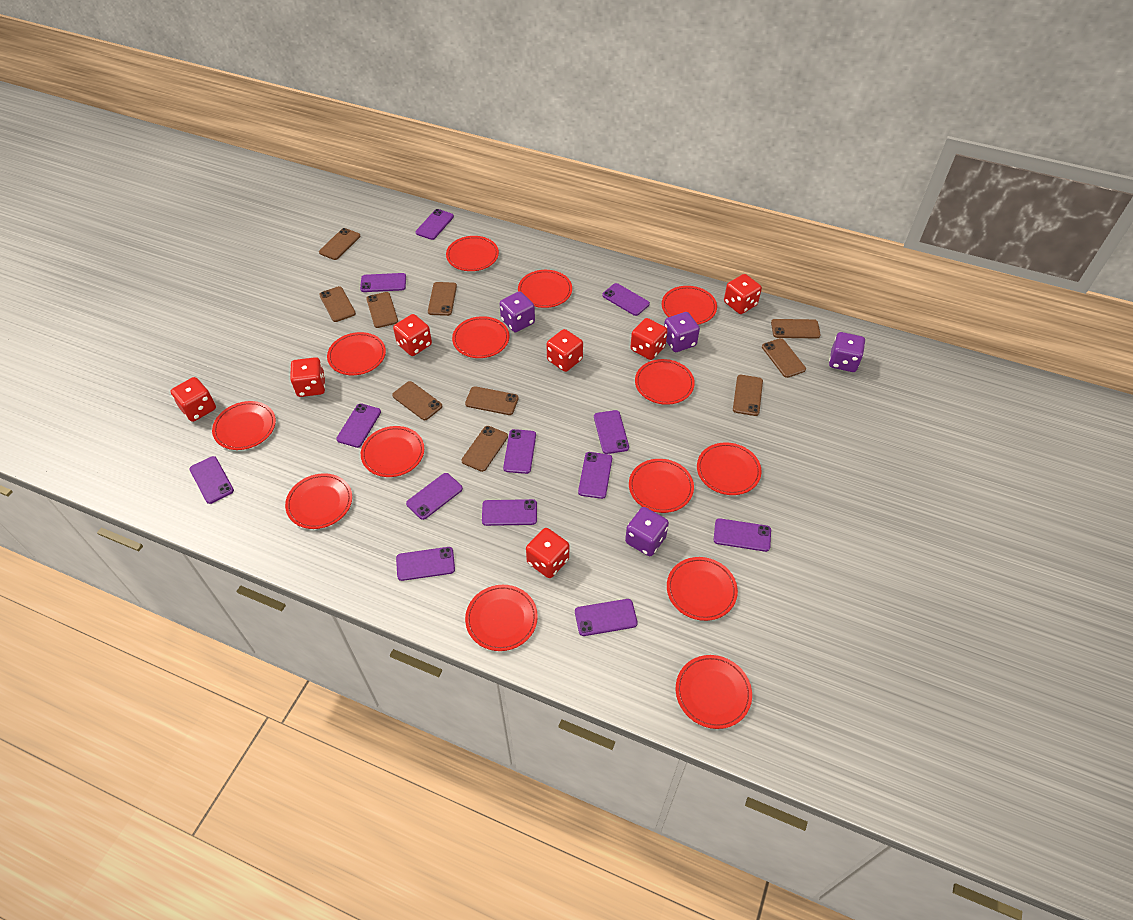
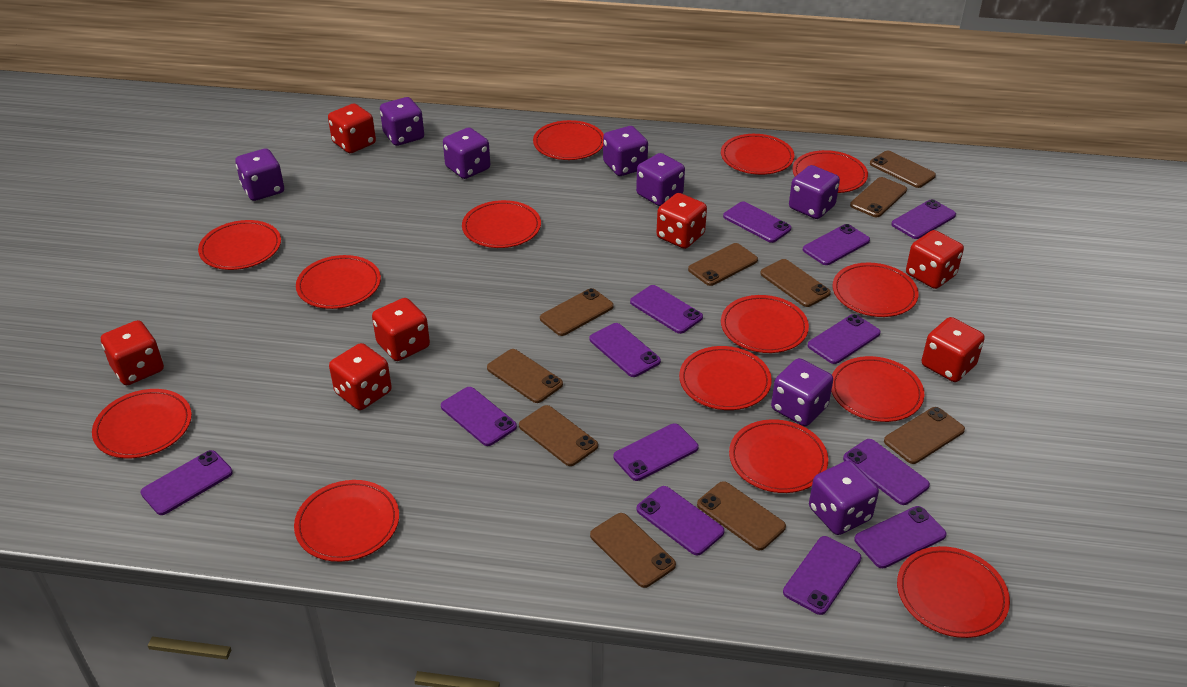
purple dice: 4 -> 8

